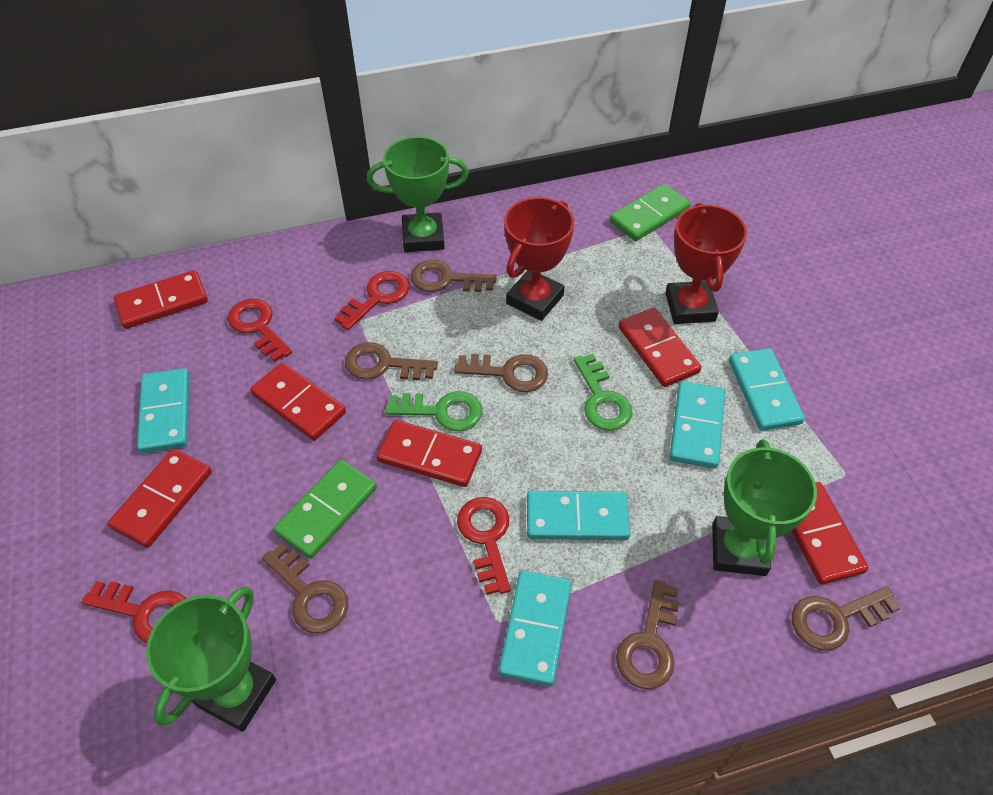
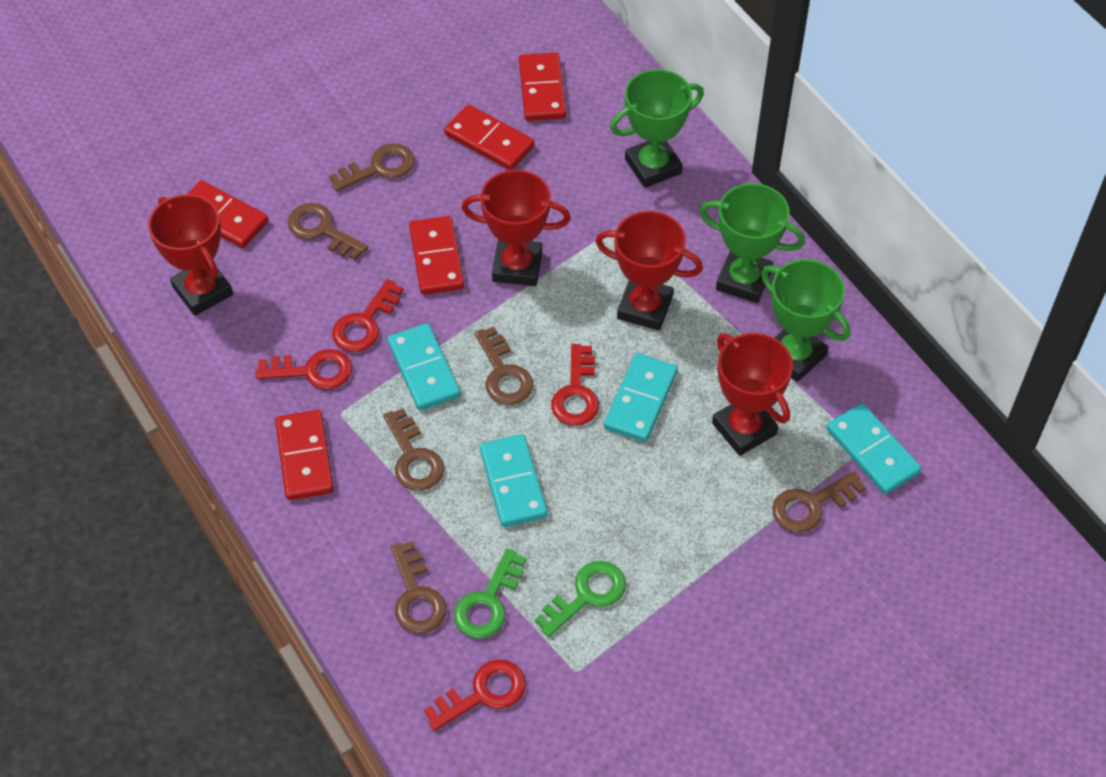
green domino: 2 -> 0
red domino: 6 -> 5
red trophy: 2 -> 4
turquoise domino: 5 -> 4

